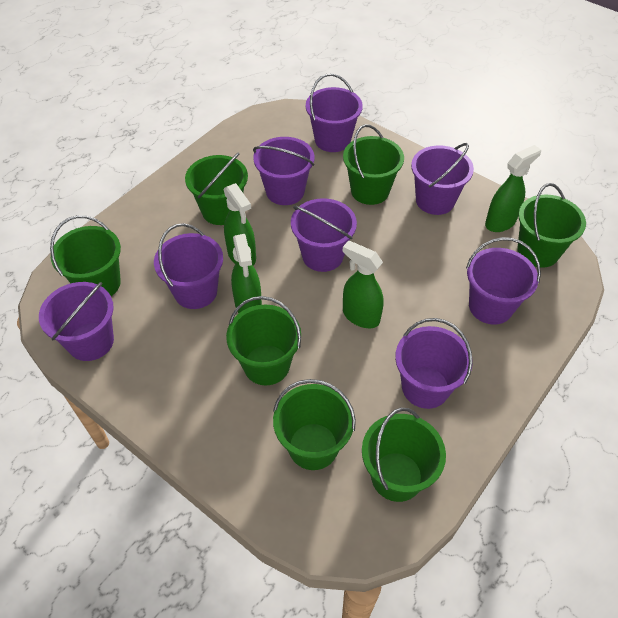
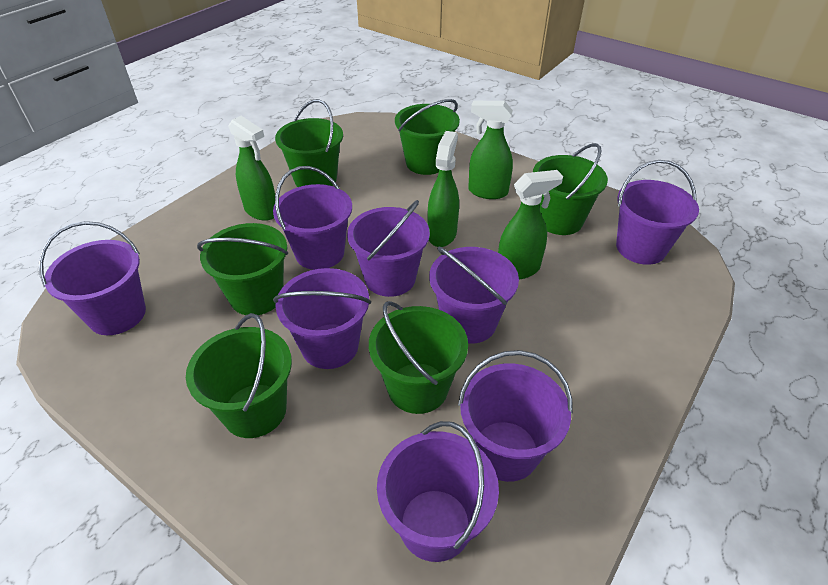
green bucket: 7 -> 6

